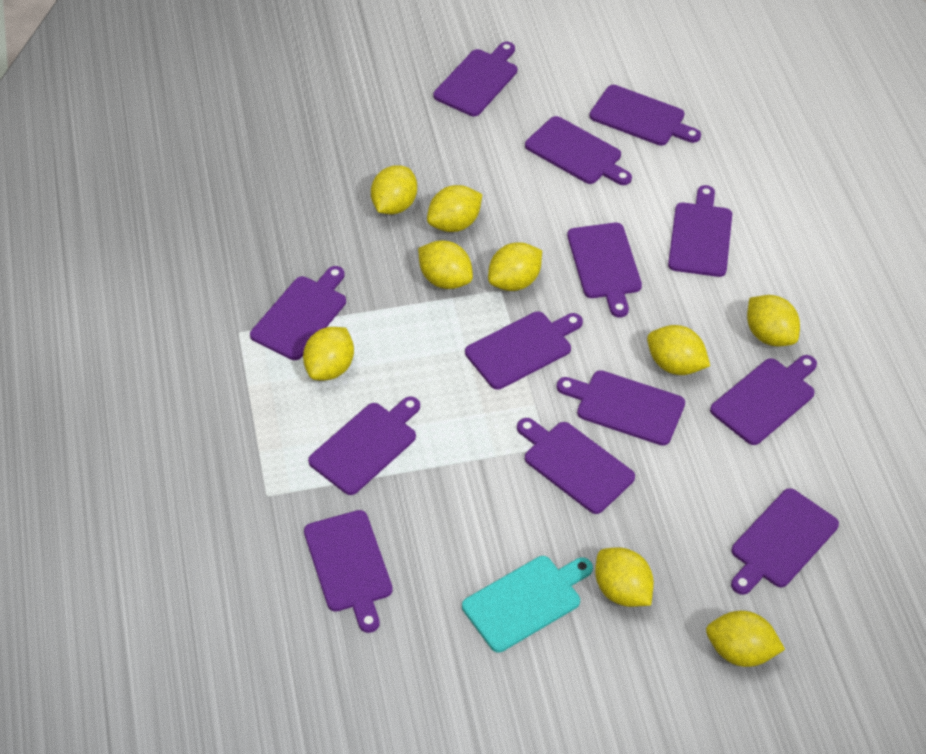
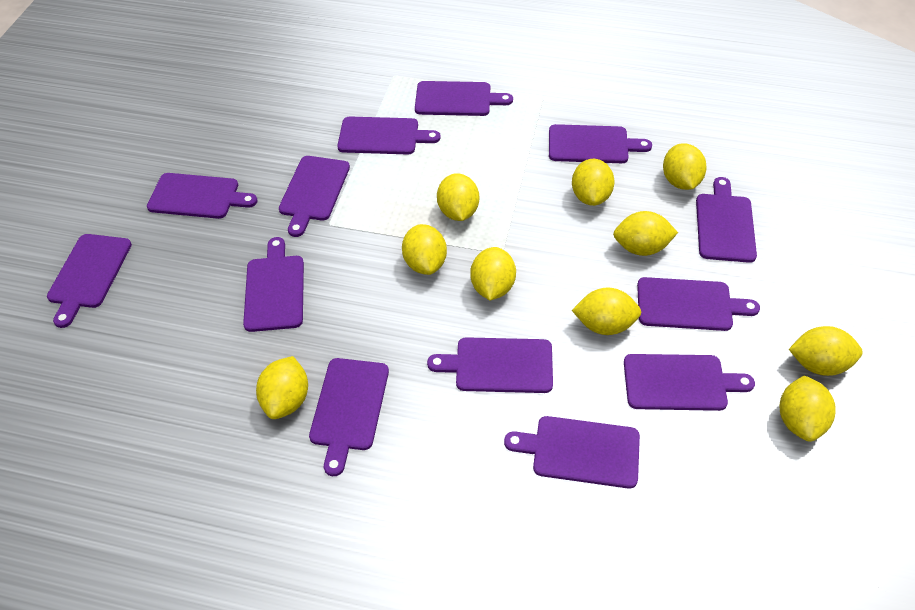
turquoise cutting board: 1 -> 0
yellow lemon: 9 -> 10

